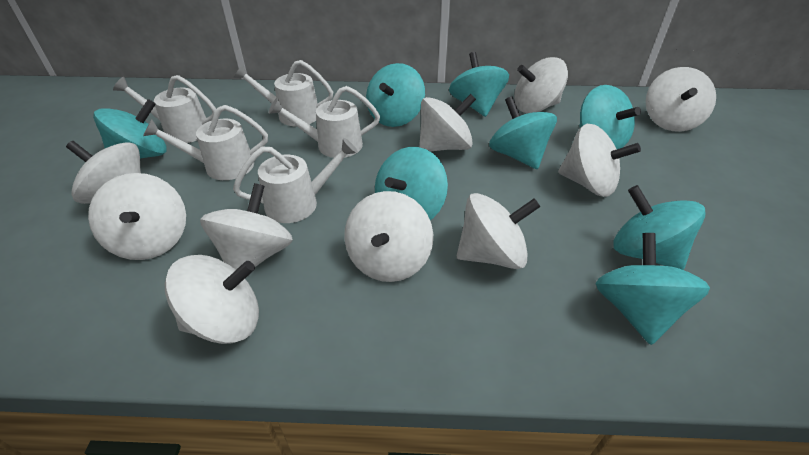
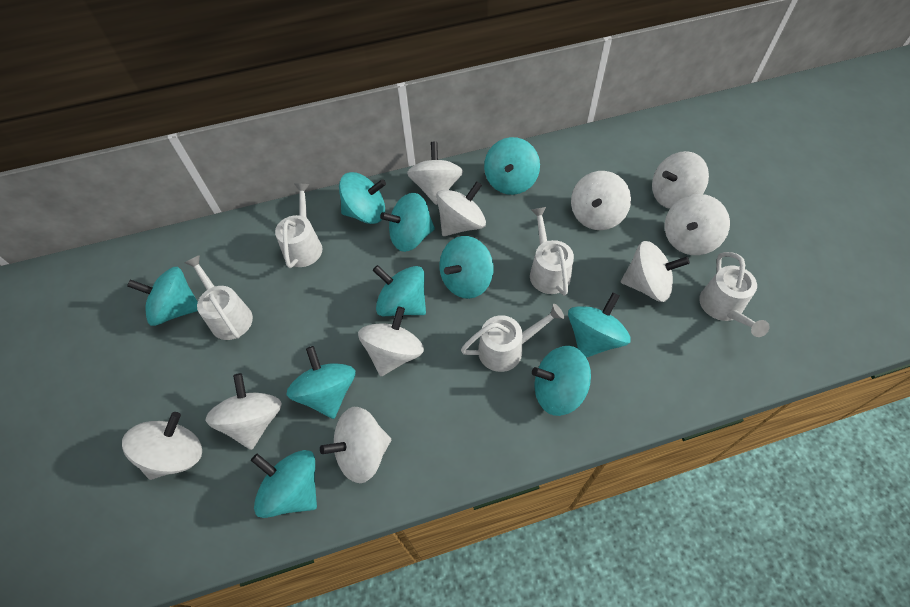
turquoise spinning top: 8 -> 10

